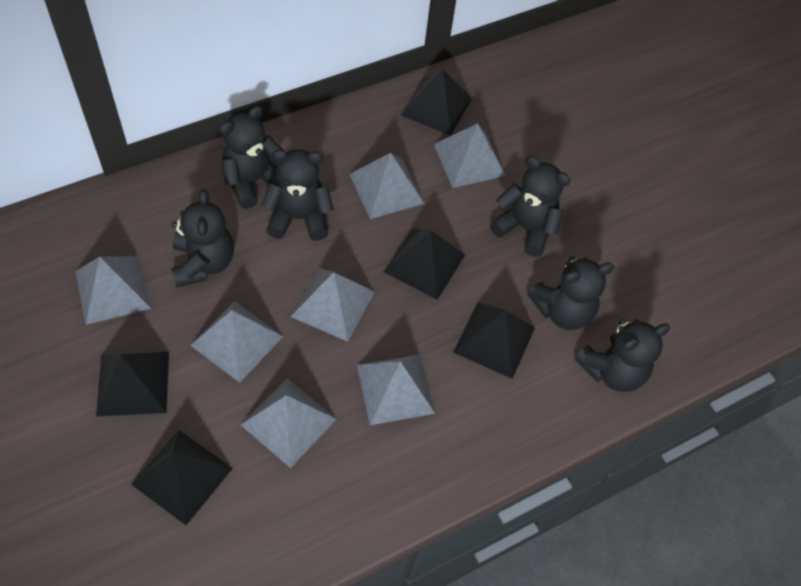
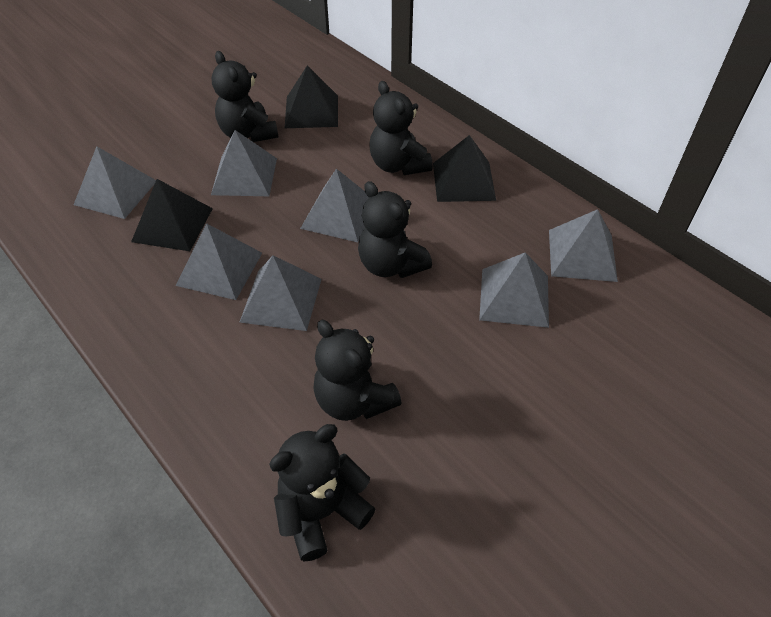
black pyramid: 5 -> 3
black teddy bear: 6 -> 5

